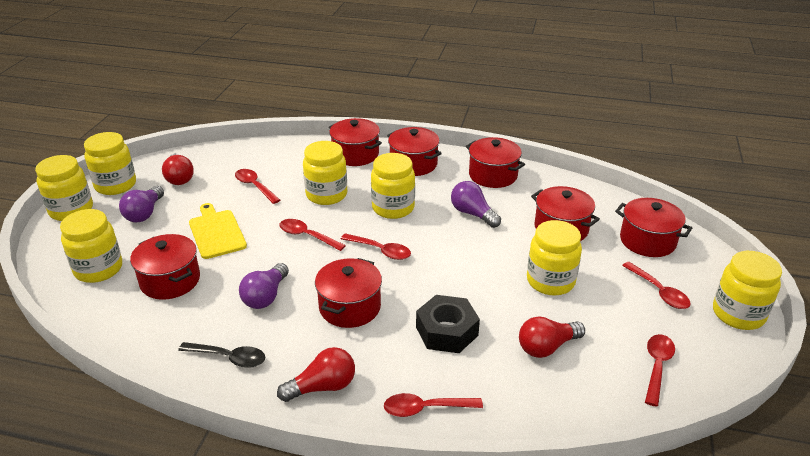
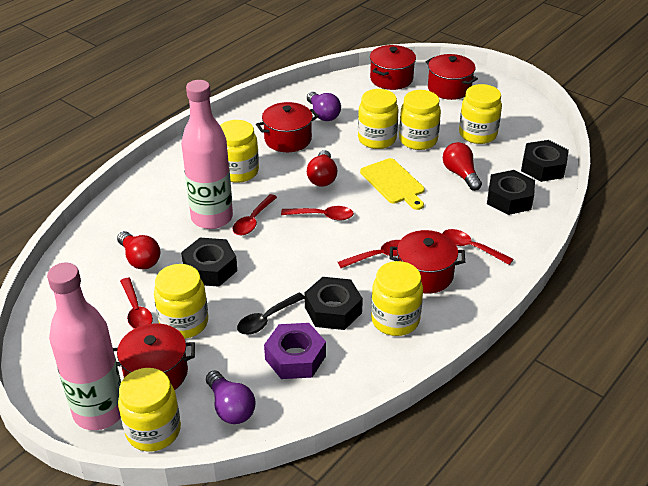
black nut: 1 -> 4
pink bottle: 0 -> 2
purple light bulb: 3 -> 2
purple nut: 0 -> 1
red pot: 7 -> 5
red spoon: 6 -> 5

